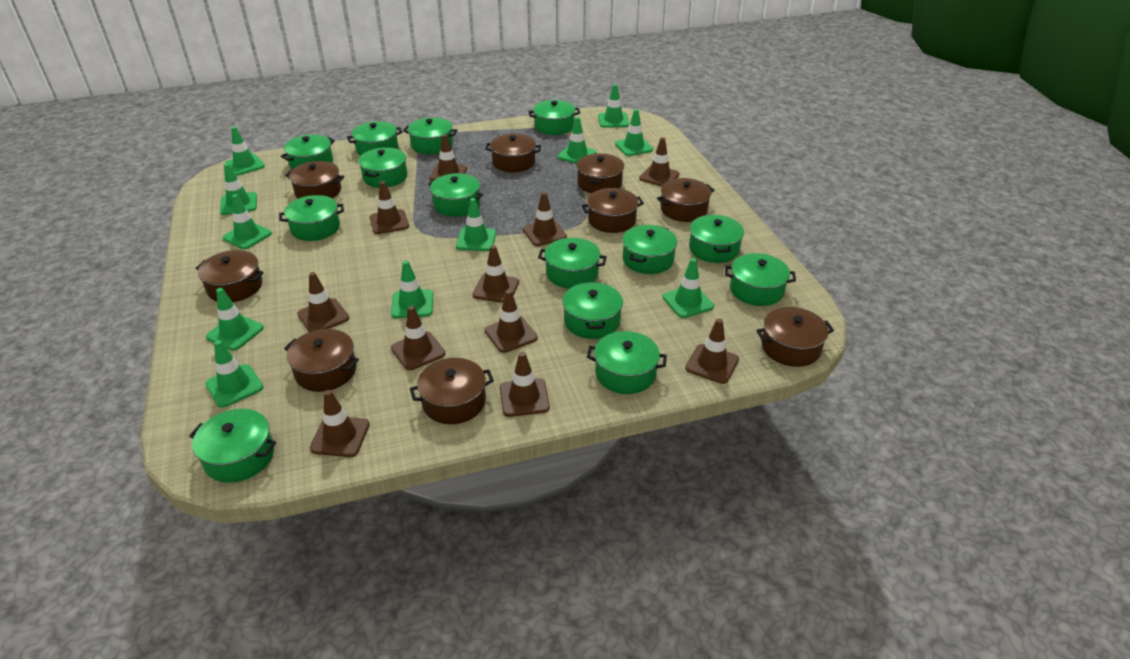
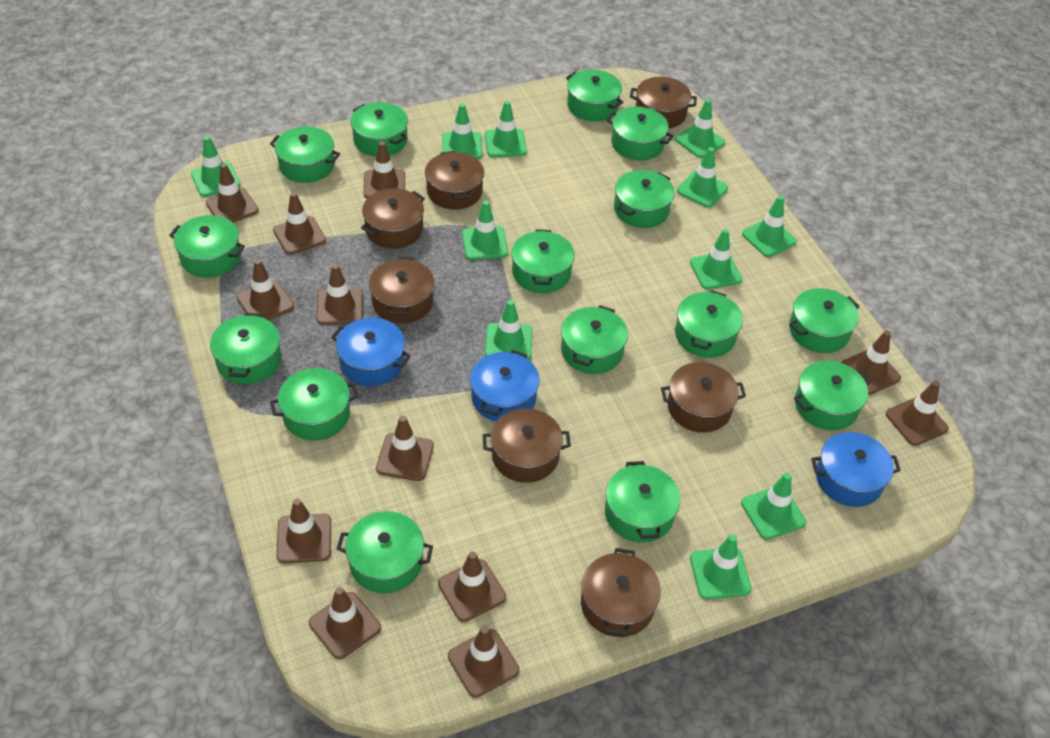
blue pot: 0 -> 3
brown pot: 9 -> 7
brown traffic cone: 11 -> 12
green pot: 14 -> 15

